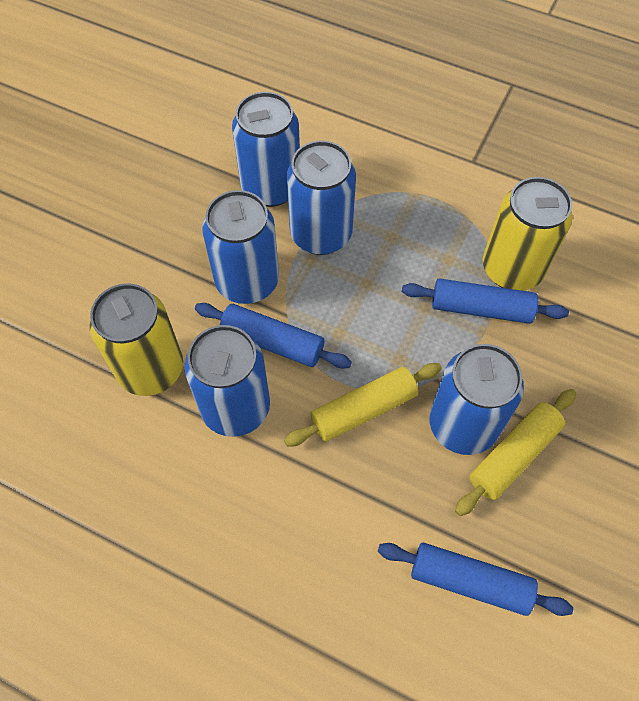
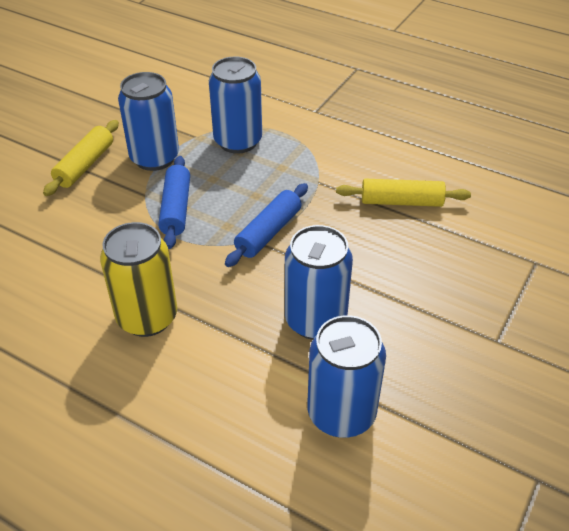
blue can: 5 -> 4
blue rolling pin: 3 -> 2
yellow can: 2 -> 1

